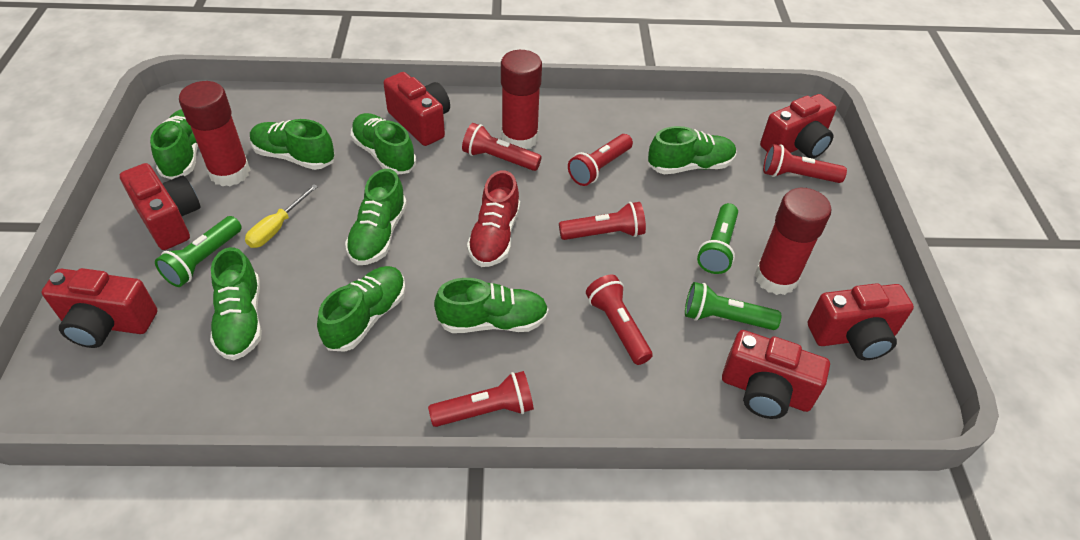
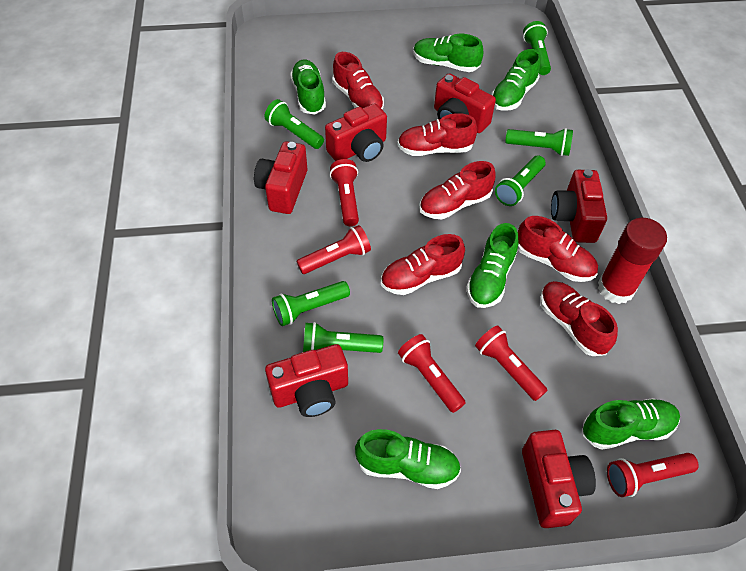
green flashlight: 3 -> 6
green shoe: 8 -> 6
red flashlight: 6 -> 5
red glue stick: 3 -> 1
red shoe: 1 -> 6
yellow screwdriver: 1 -> 0

